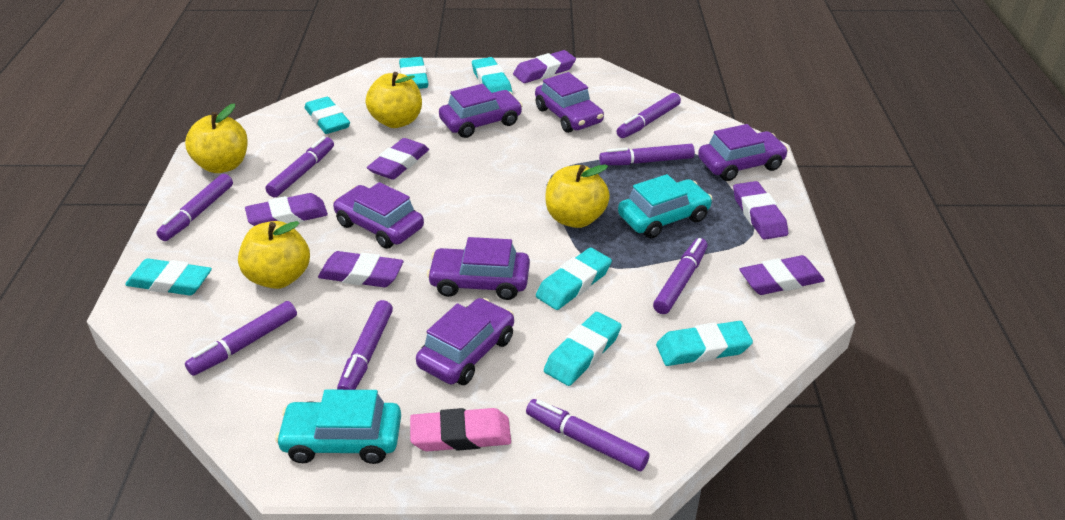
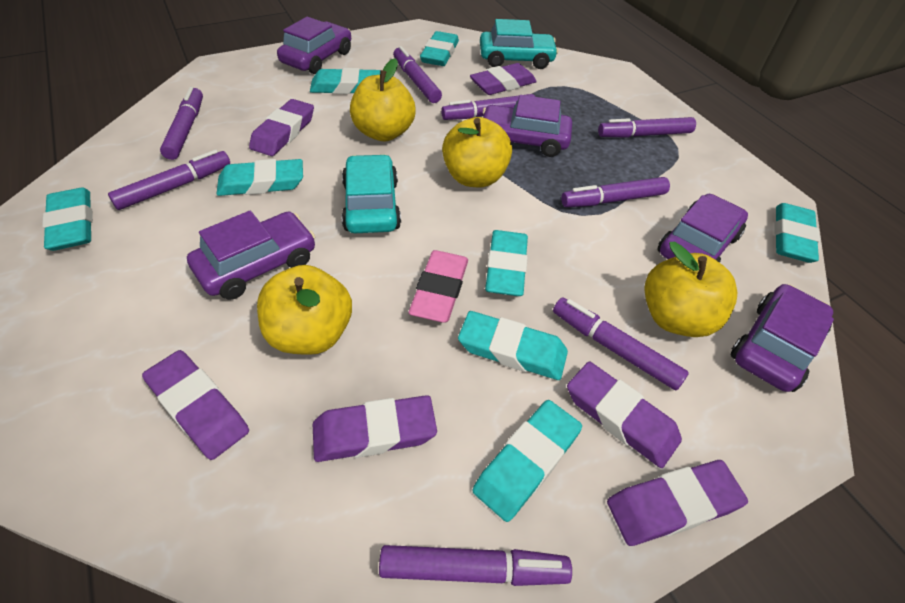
purple car: 6 -> 5
turquoise eraser: 7 -> 8

